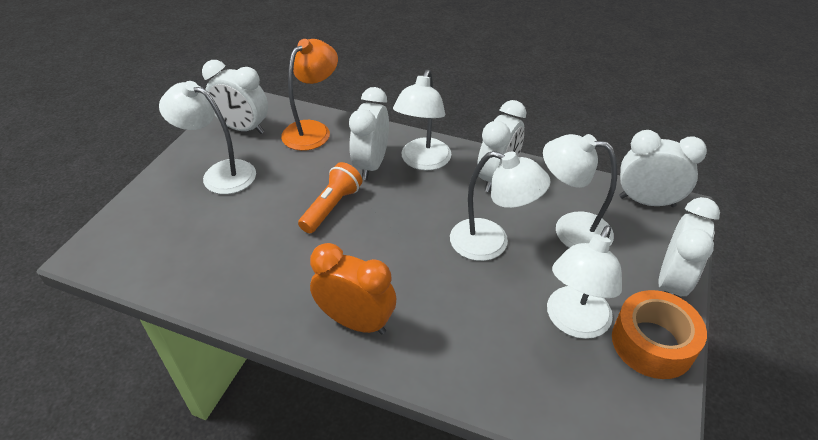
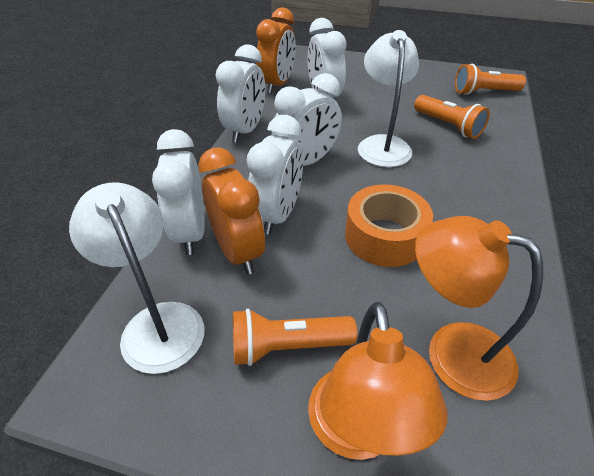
orange clock: 1 -> 2
orange flashlight: 1 -> 3
orange lamp: 1 -> 2
white lamp: 5 -> 2

